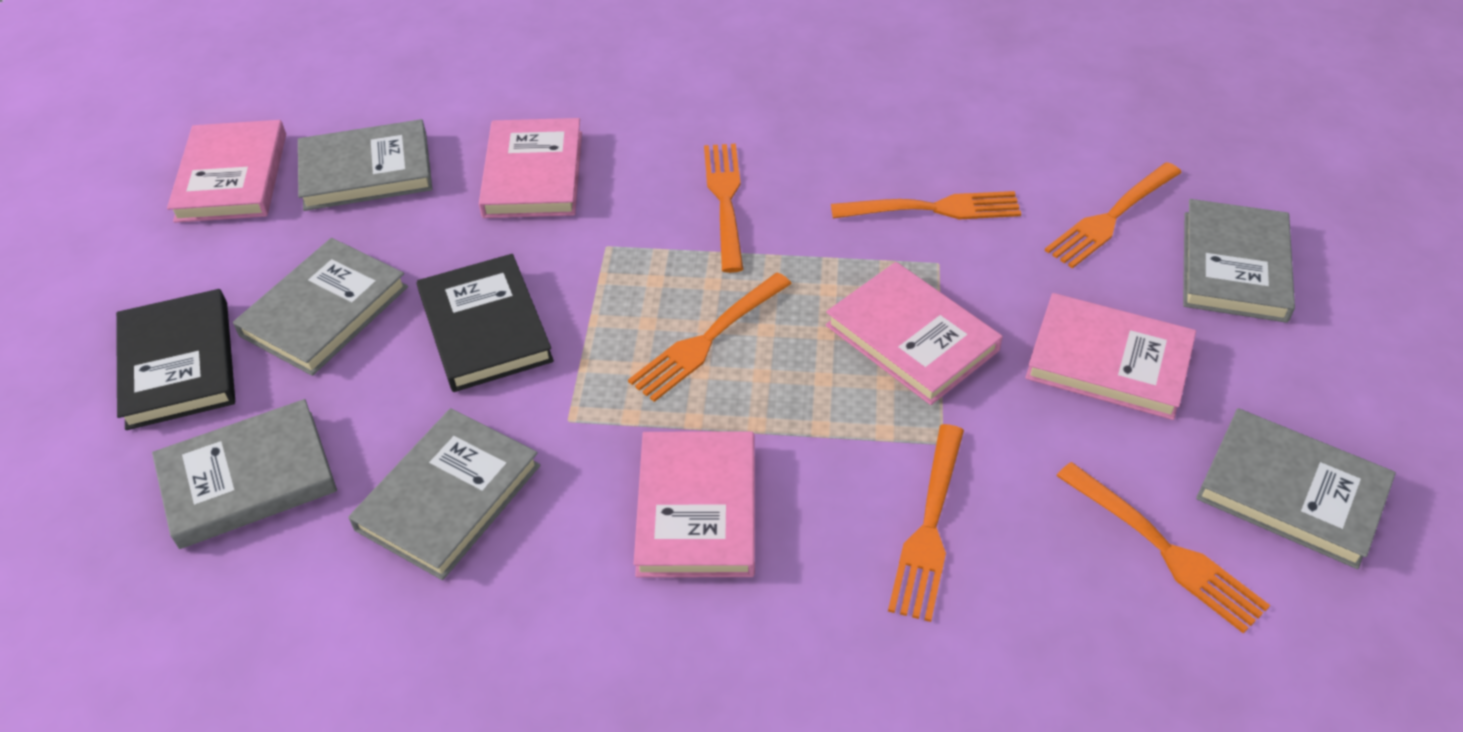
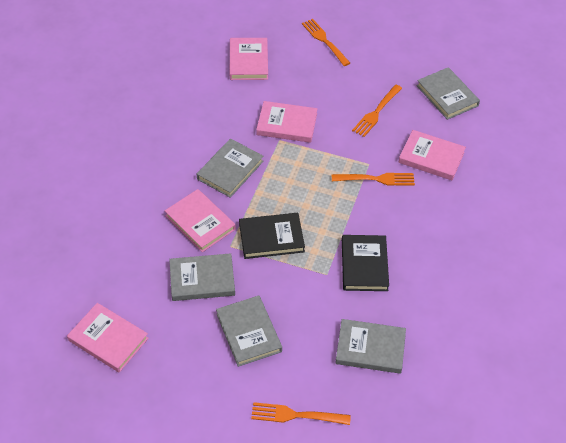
grey book: 6 -> 5
orange fork: 6 -> 4

